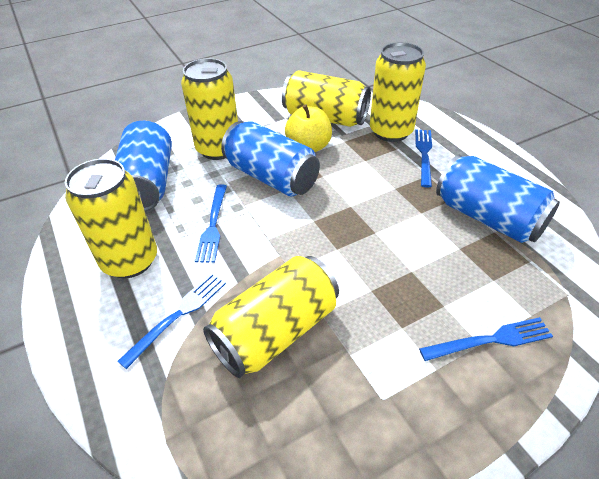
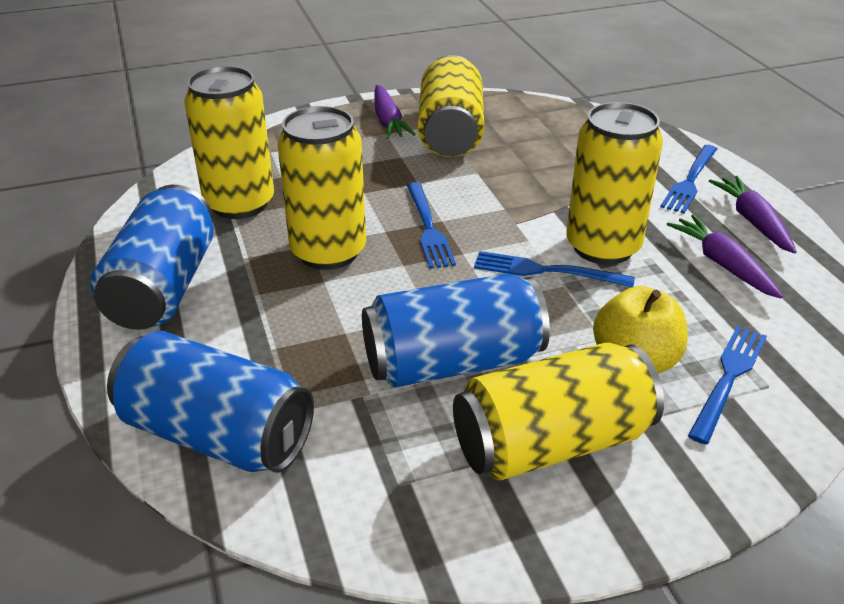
purple carrot: 0 -> 3

